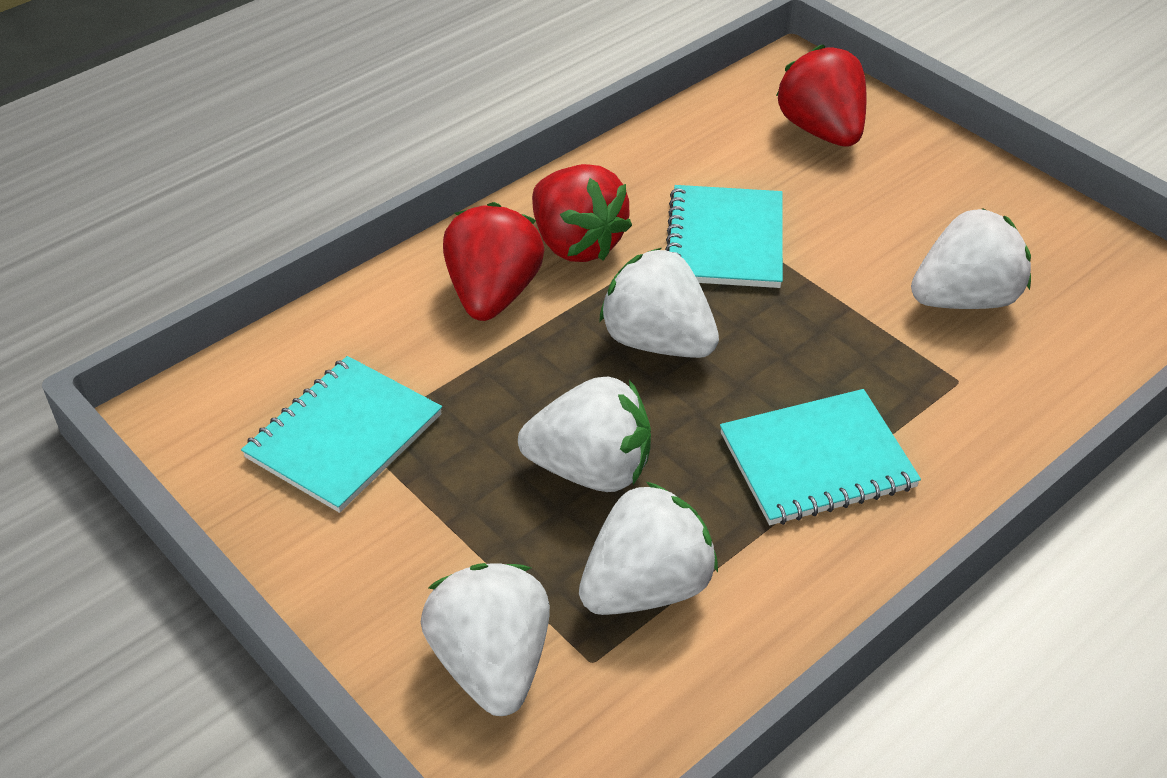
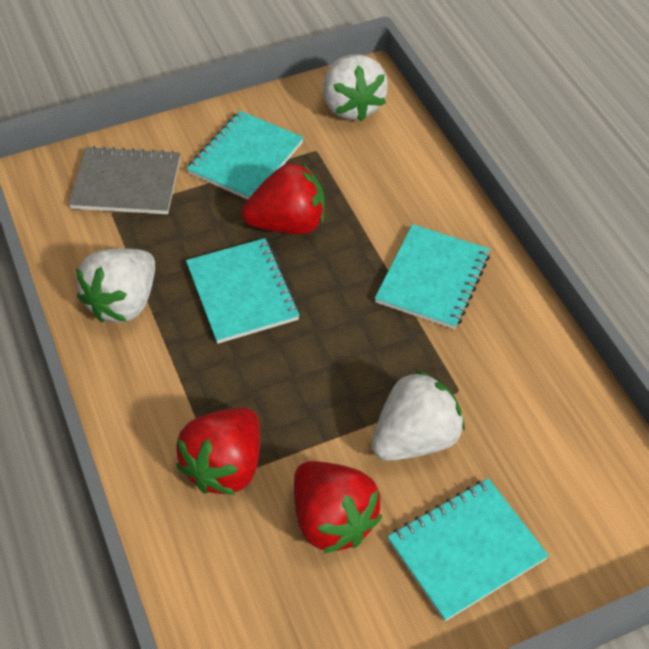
grey notebook: 0 -> 1
turquoise notebook: 3 -> 4
white strawberry: 5 -> 3

